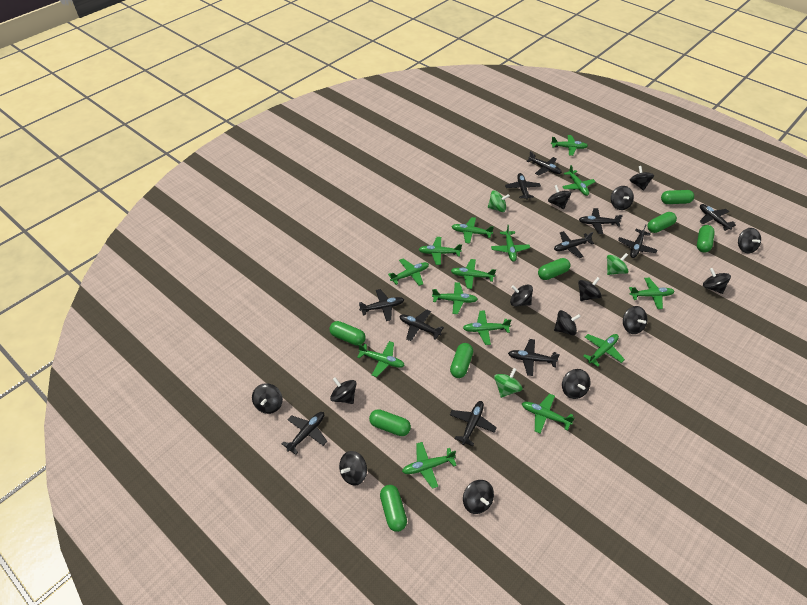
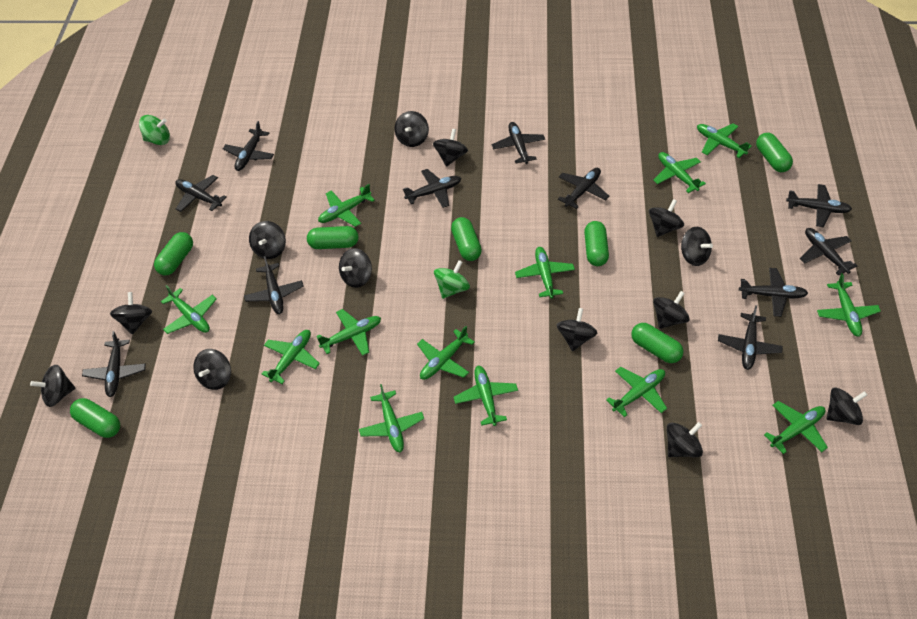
black spinning top: 14 -> 13
green capsule: 8 -> 7
green plane: 14 -> 13
green spinning top: 3 -> 2

